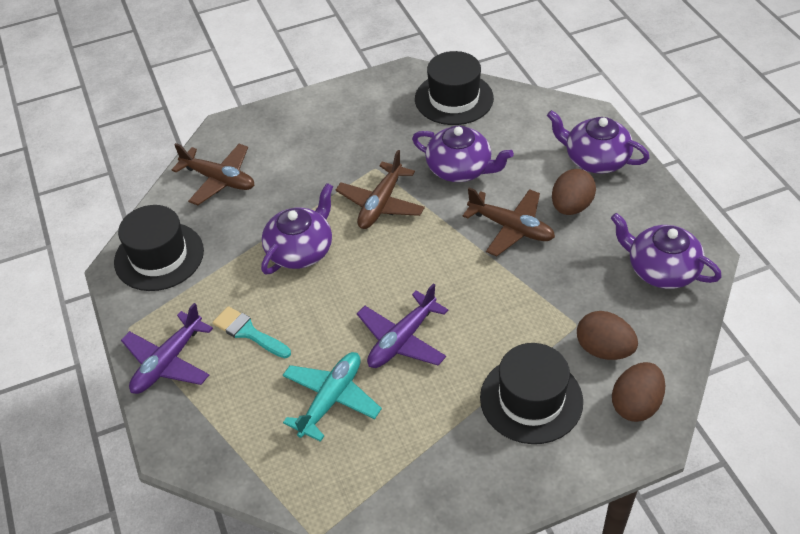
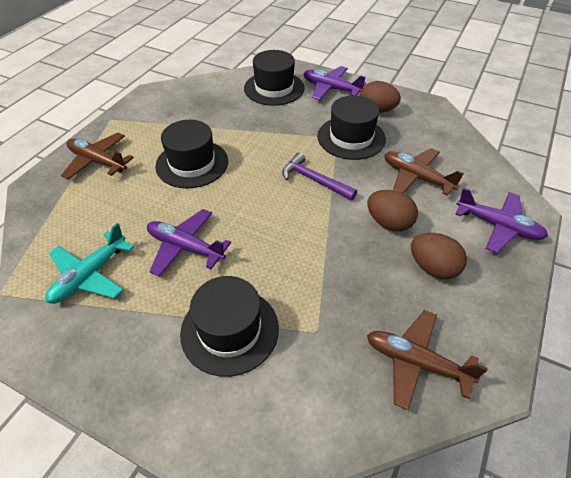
black hat: 3 -> 4
purple hammer: 0 -> 1
purple plane: 2 -> 3
purple teapot: 4 -> 0
turquoise brush: 1 -> 0

